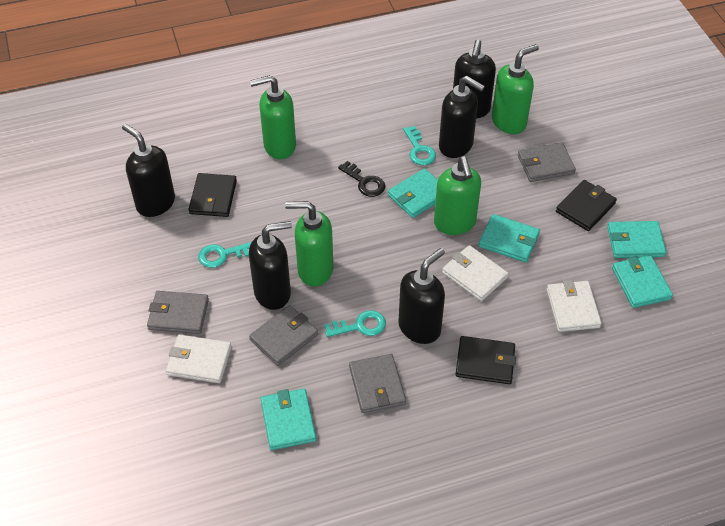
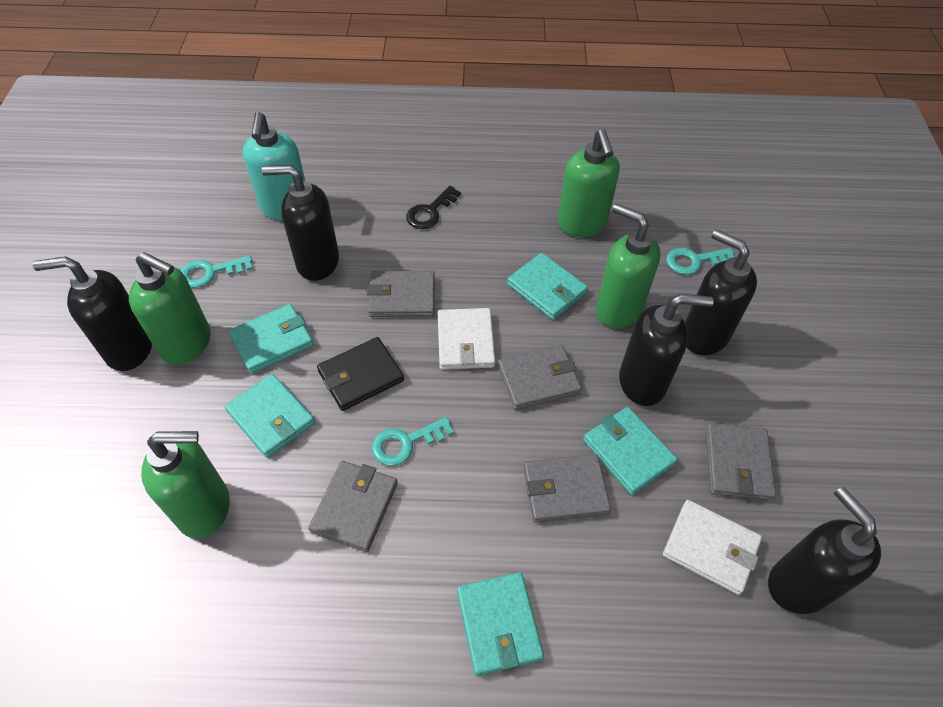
black wallet: 3 -> 1
grey wallet: 4 -> 5
turquoise soap dispenser: 0 -> 1
white wallet: 3 -> 2

